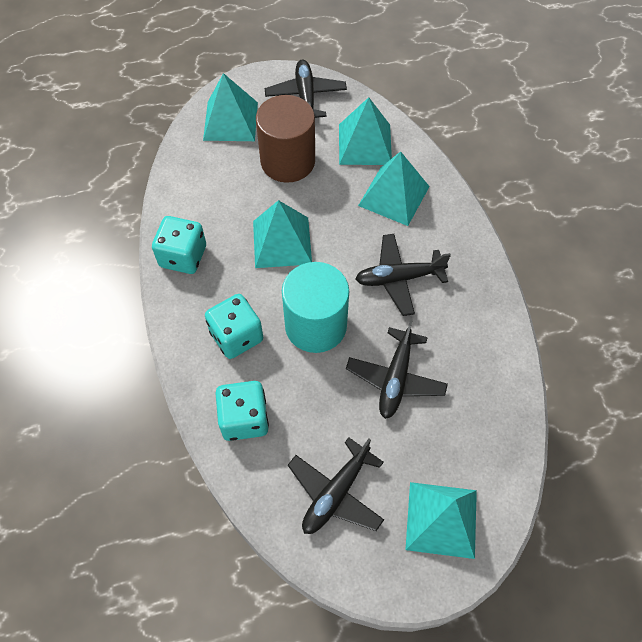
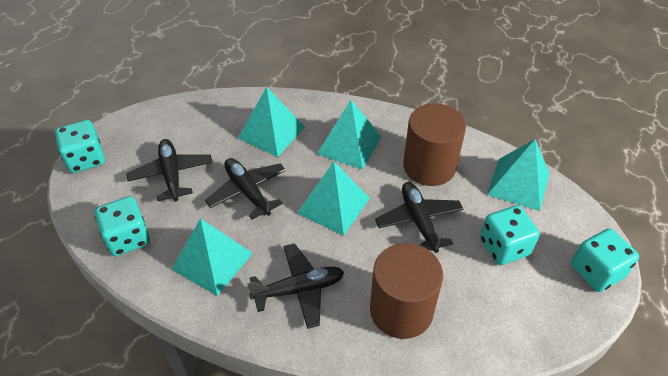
brown cylinder: 1 -> 2
turquoise cylinder: 1 -> 0
turquoise dice: 3 -> 4

